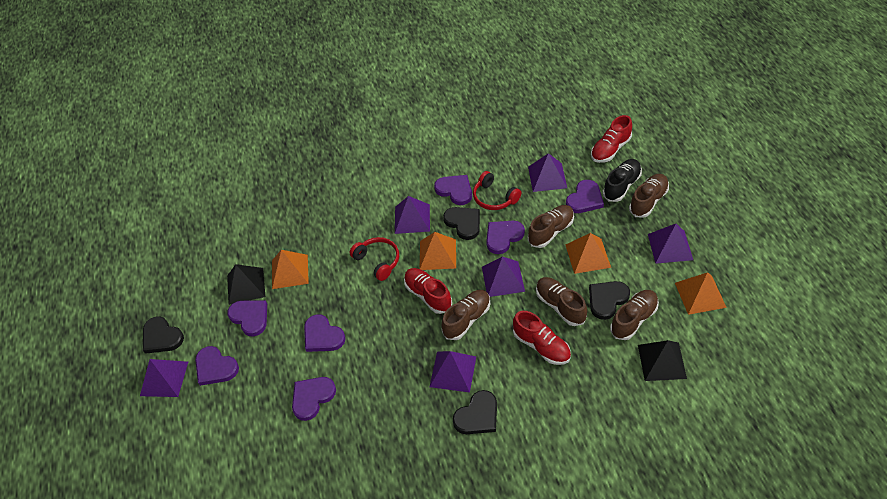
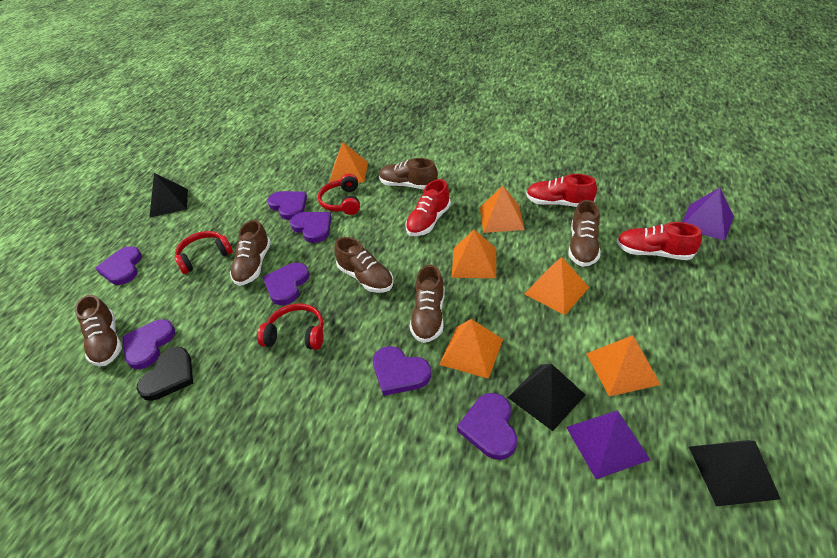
black heart: 4 -> 1
black pyramid: 2 -> 3
black shoe: 1 -> 0
brown shoe: 5 -> 6
orange pyramid: 4 -> 6
purple pyramid: 6 -> 2
red headphones: 2 -> 3

